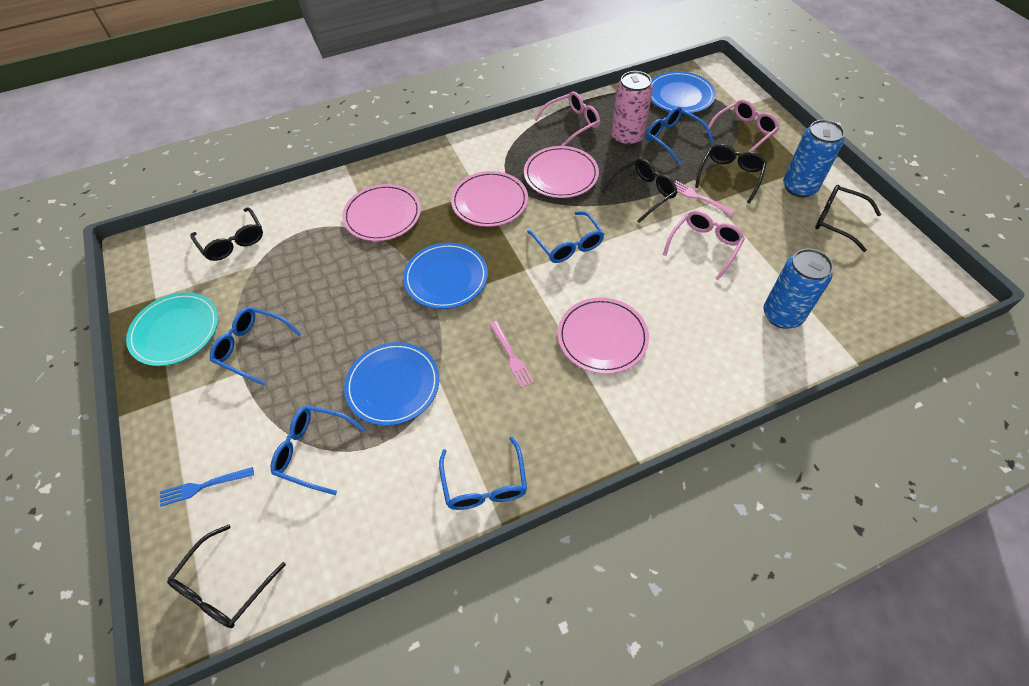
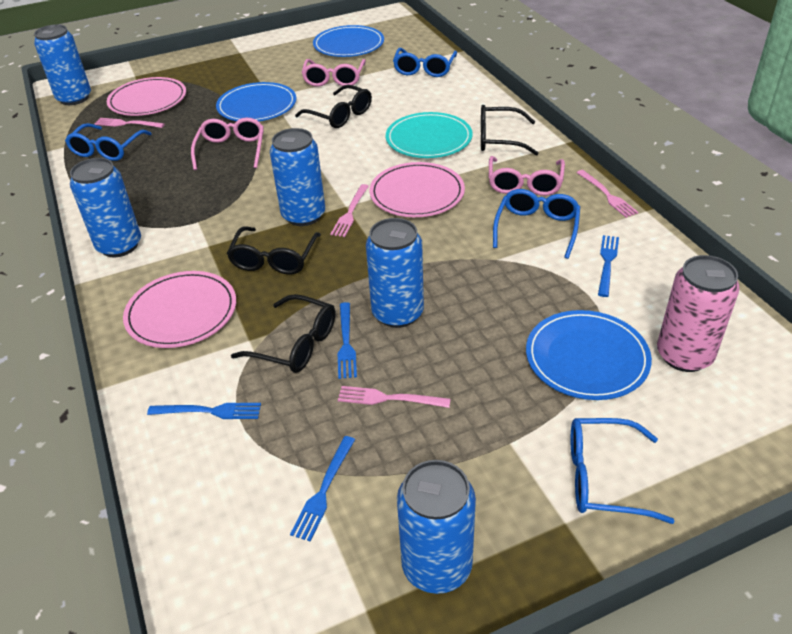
black glasses: 5 -> 4
blue can: 2 -> 5
blue fork: 1 -> 4
blue glasses: 5 -> 4
pink fork: 2 -> 4
pink plate: 4 -> 3

